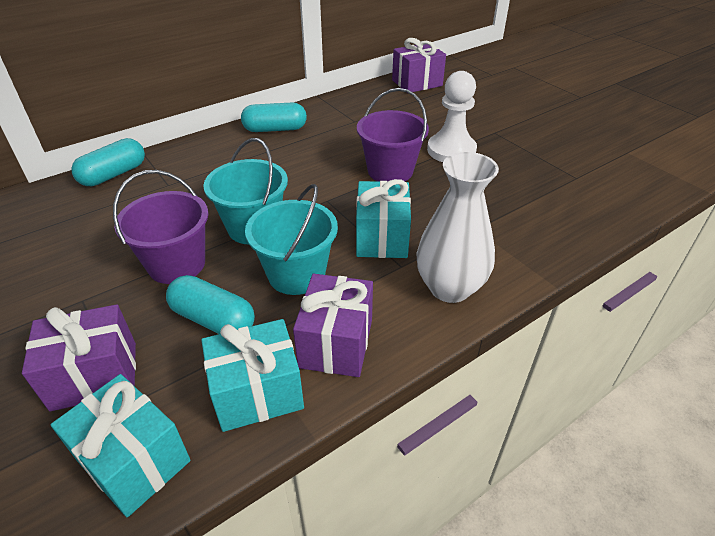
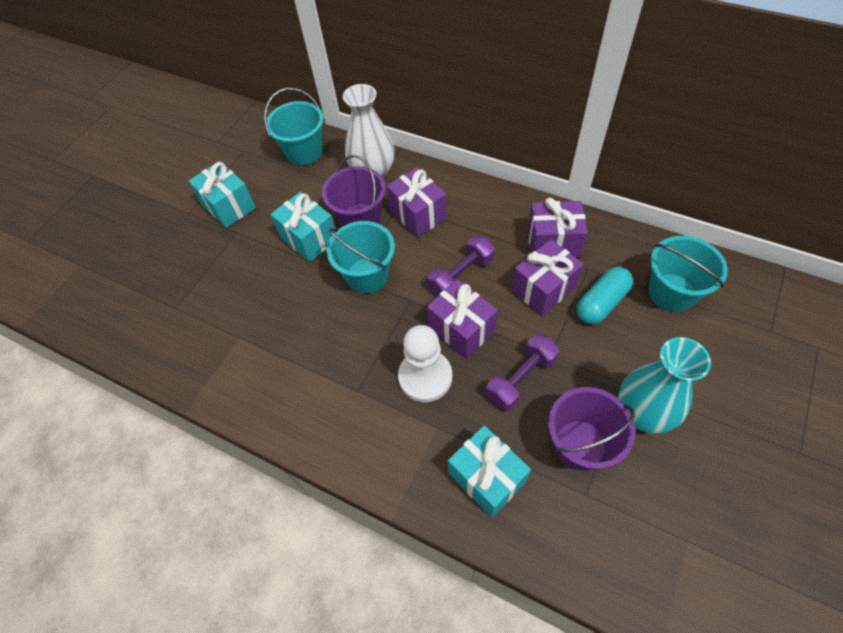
purple dumbbell: 0 -> 2
purple gift: 3 -> 4
turquoise bucket: 2 -> 3
turquoise capsule: 3 -> 1
turquoise vase: 0 -> 1

